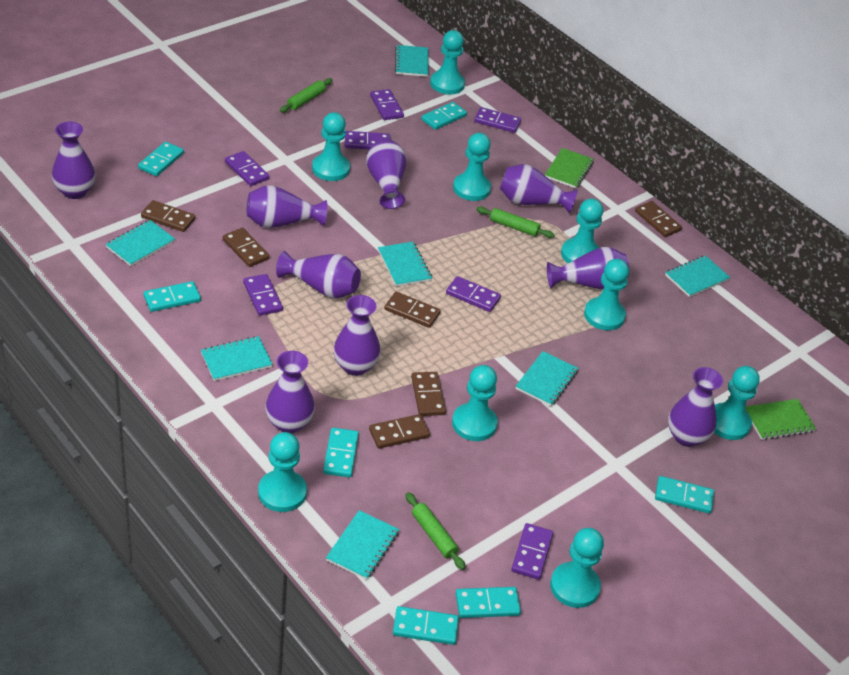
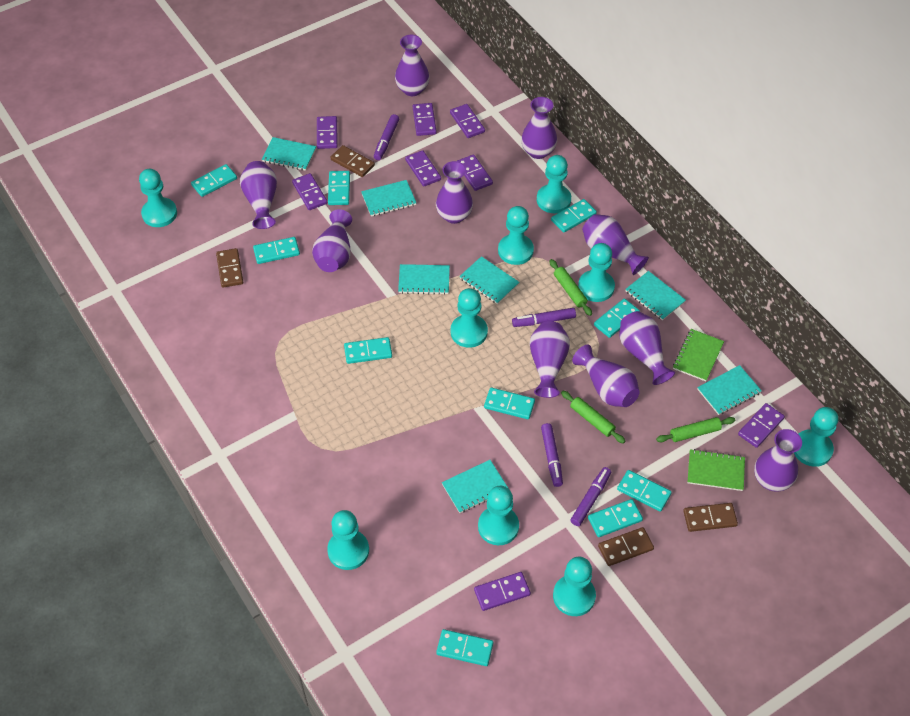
brown domino: 6 -> 4
purple domino: 7 -> 8
purple marker: 0 -> 4
purple vase: 9 -> 10
turquoise domino: 7 -> 10

